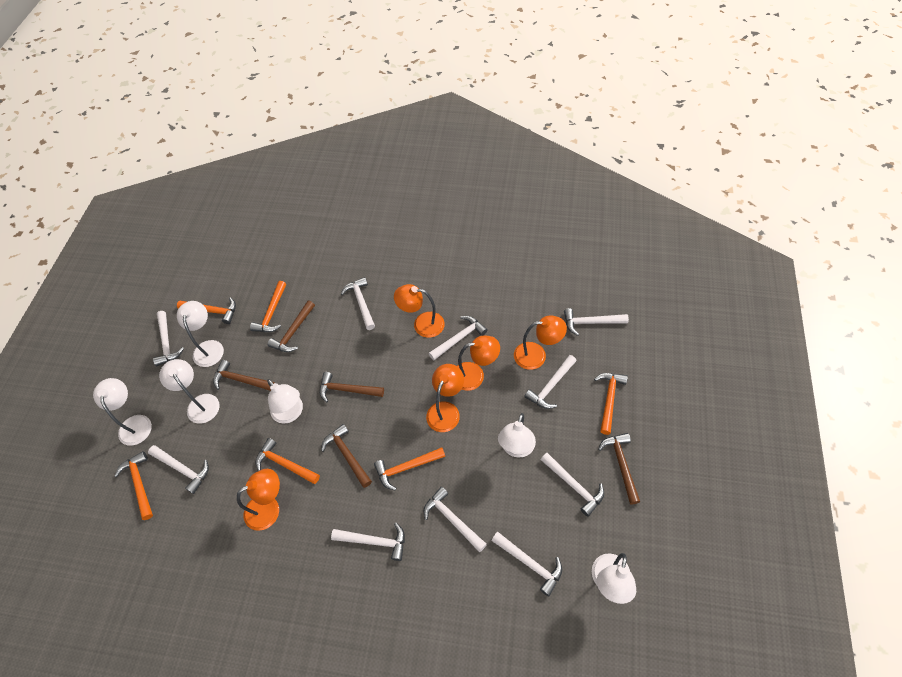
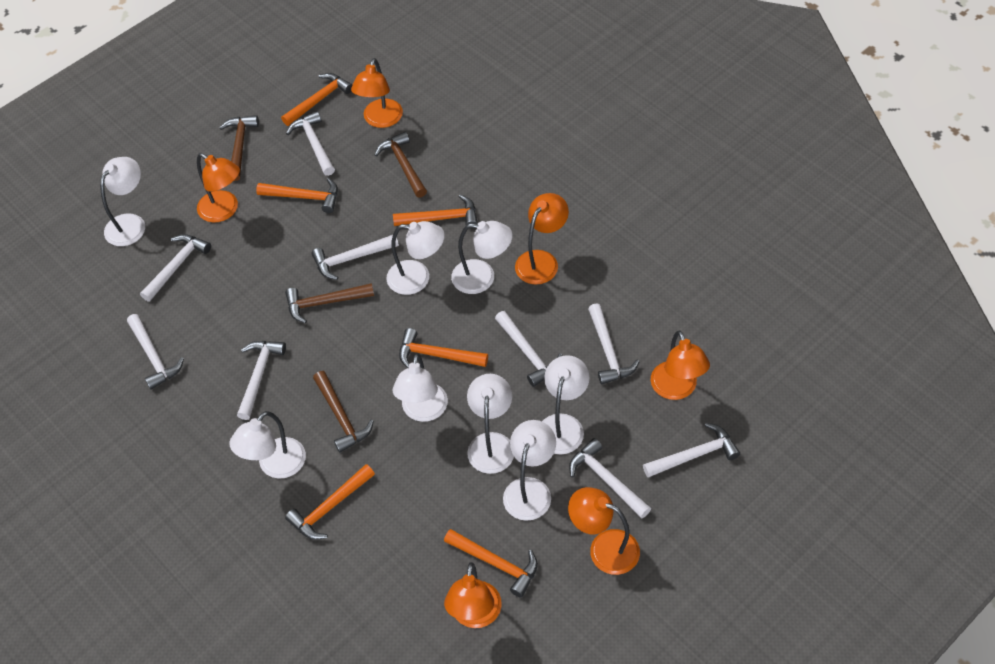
brown hammer: 5 -> 4
orange lamp: 5 -> 6
white hammer: 10 -> 9
white lamp: 6 -> 8

